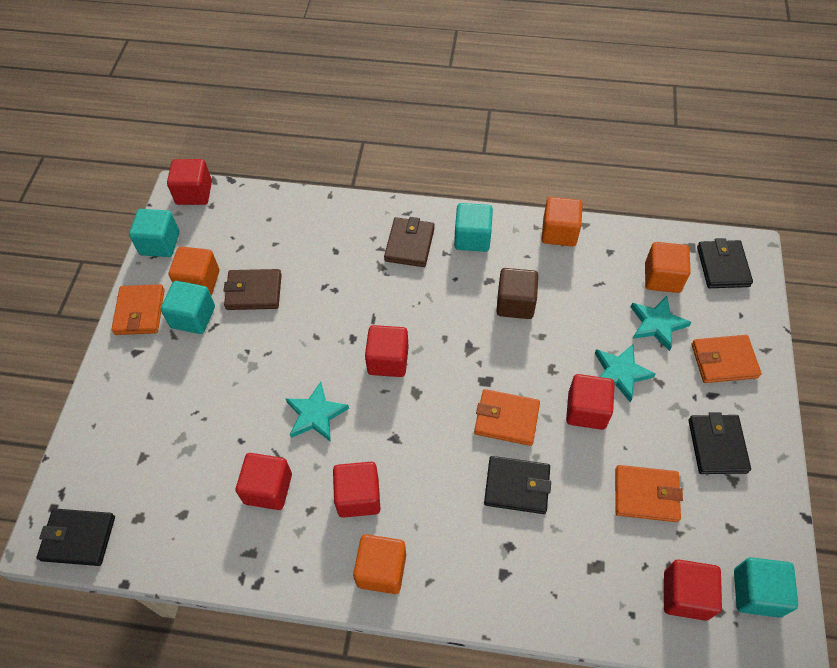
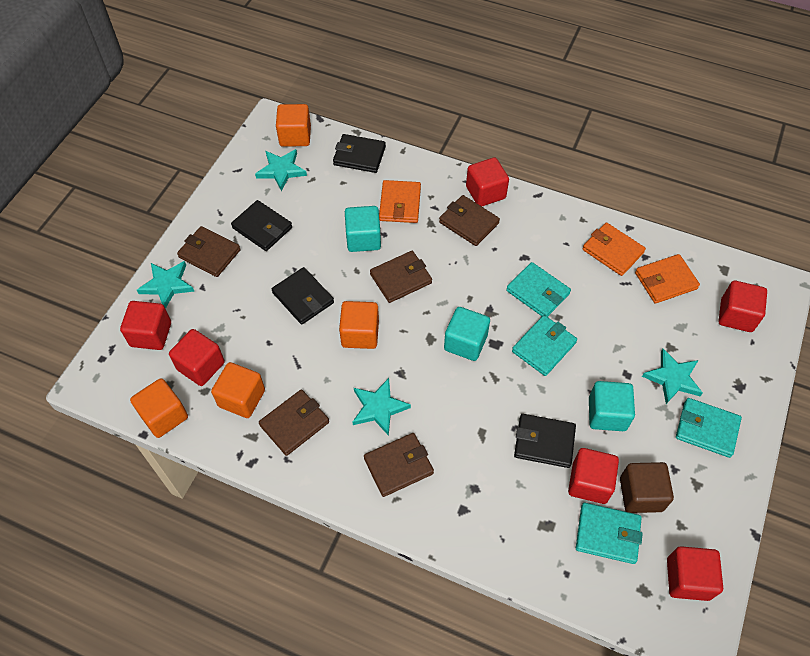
brown wallet: 2 -> 5
orange wallet: 4 -> 3
turquoise cube: 4 -> 3
turquoise star: 3 -> 4
turquoise wallet: 0 -> 4

